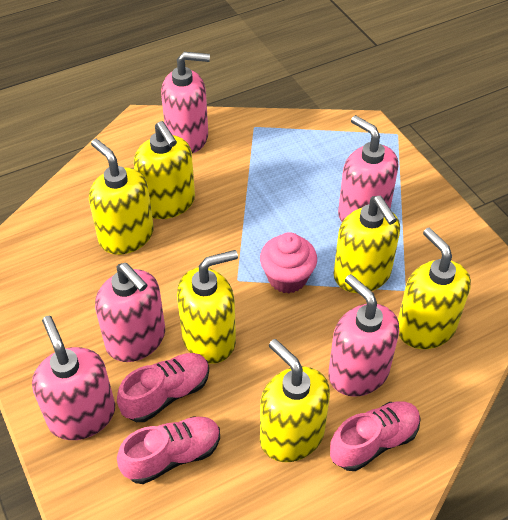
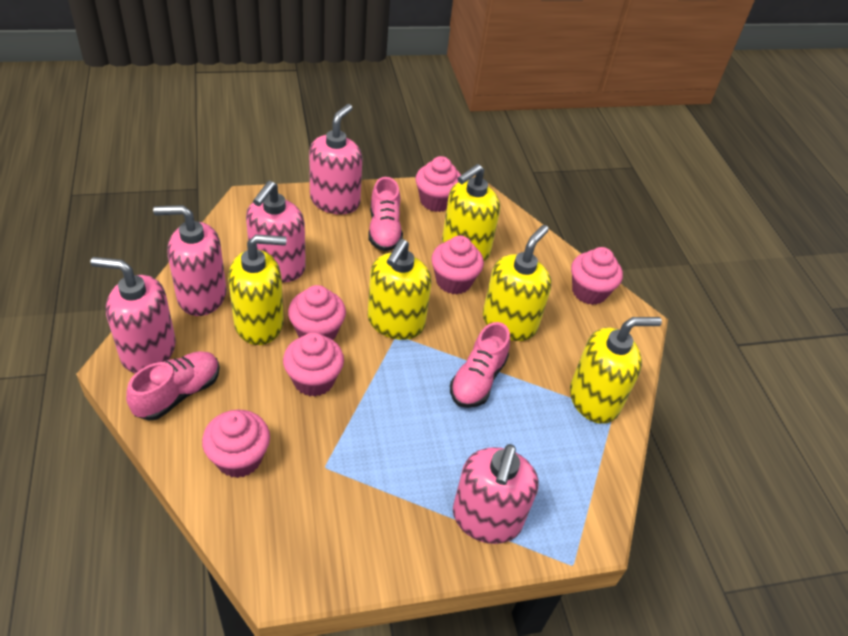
pink cupcake: 1 -> 6
yellow soap dispenser: 6 -> 5

